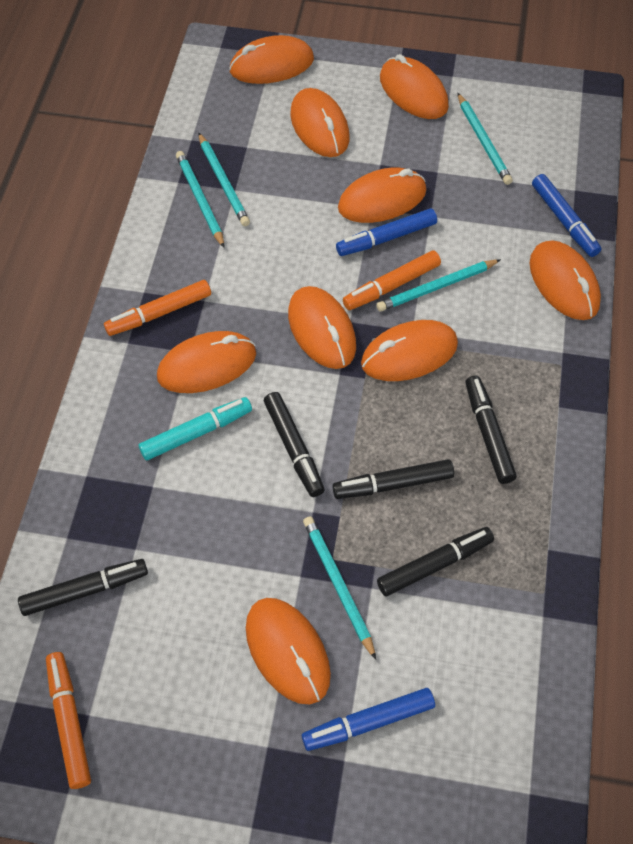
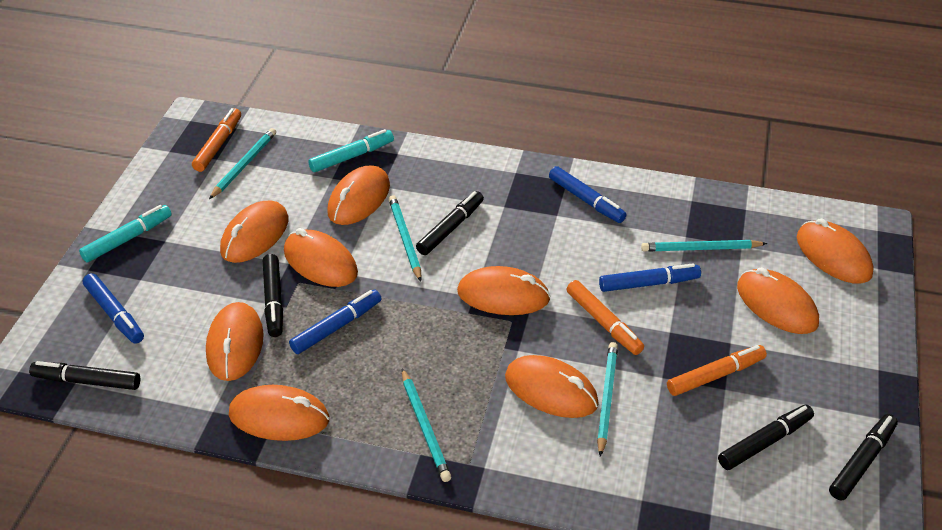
blue marker: 3 -> 4
turquoise marker: 1 -> 2

